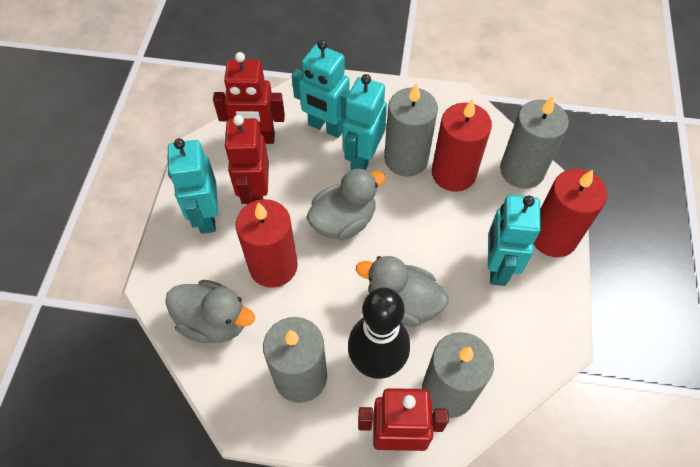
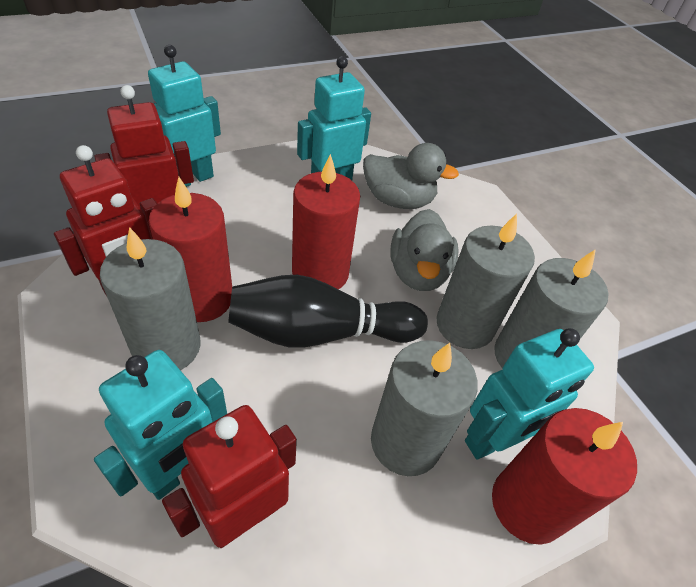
grey duck: 3 -> 2

